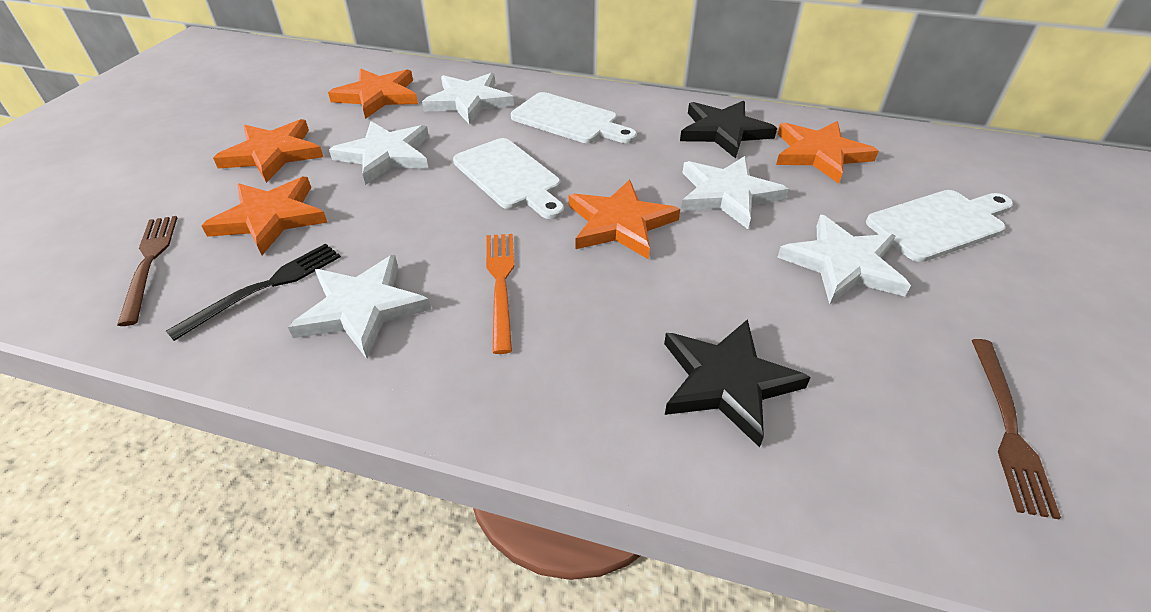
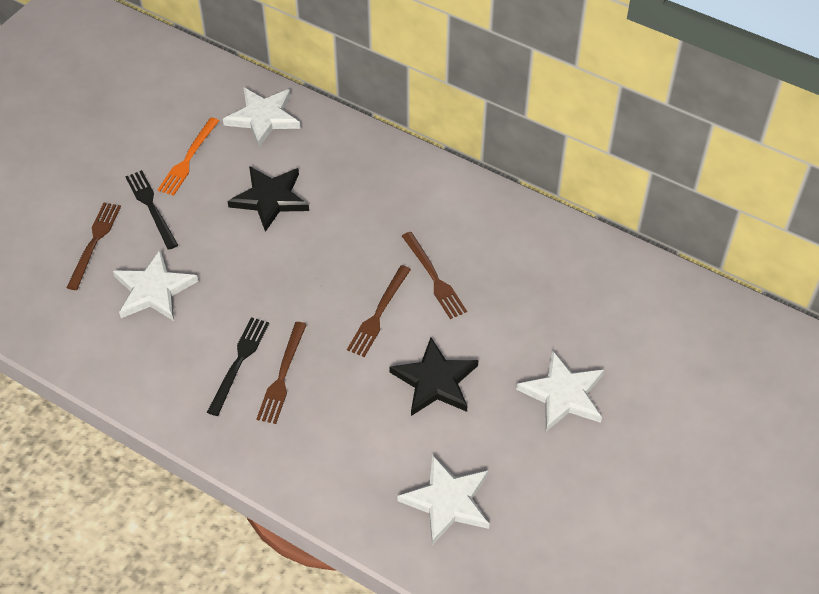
black fork: 1 -> 2
brown fork: 2 -> 4
orange star: 5 -> 0
white cutting board: 3 -> 0
white star: 5 -> 4

